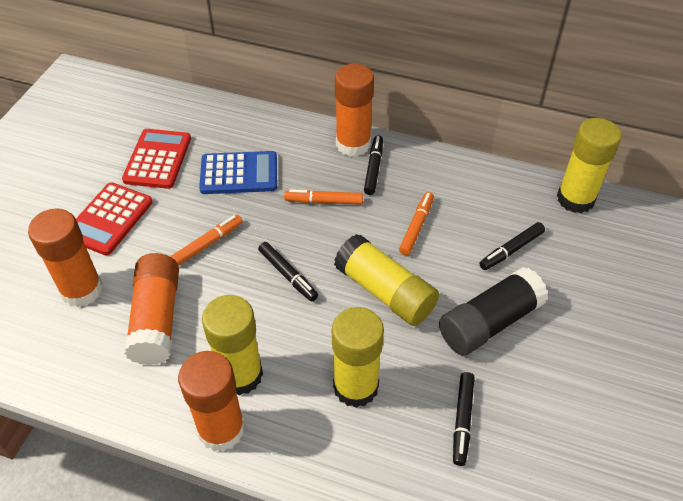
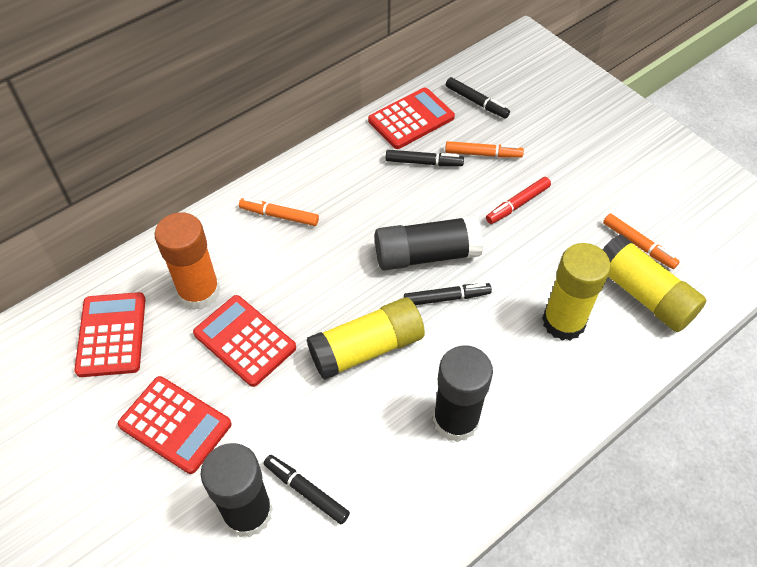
black glue stick: 1 -> 3
blue calculator: 1 -> 0
orange glue stick: 4 -> 1
red calculator: 2 -> 4
red marker: 0 -> 1
yellow glue stick: 4 -> 3

